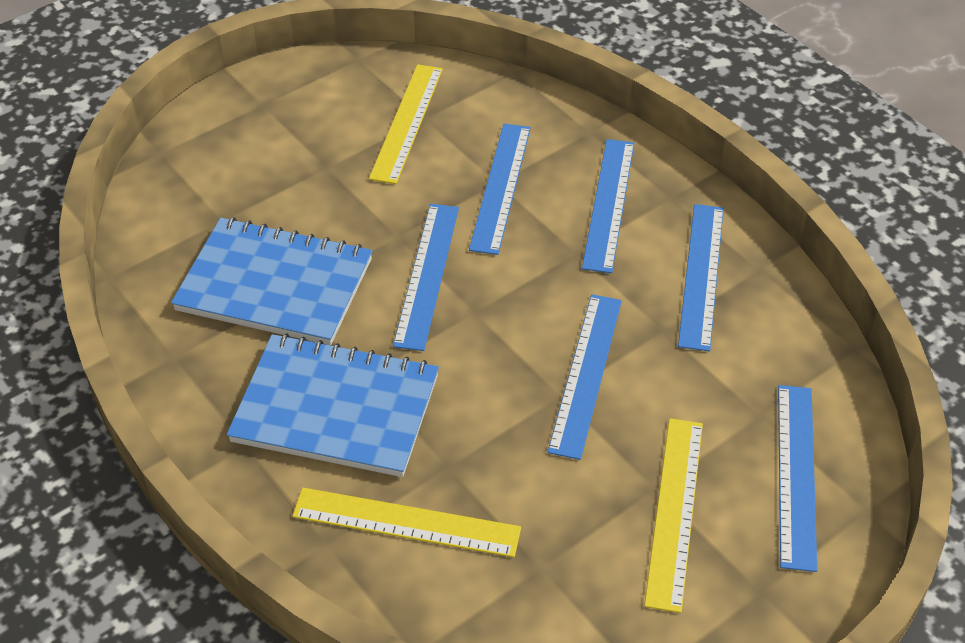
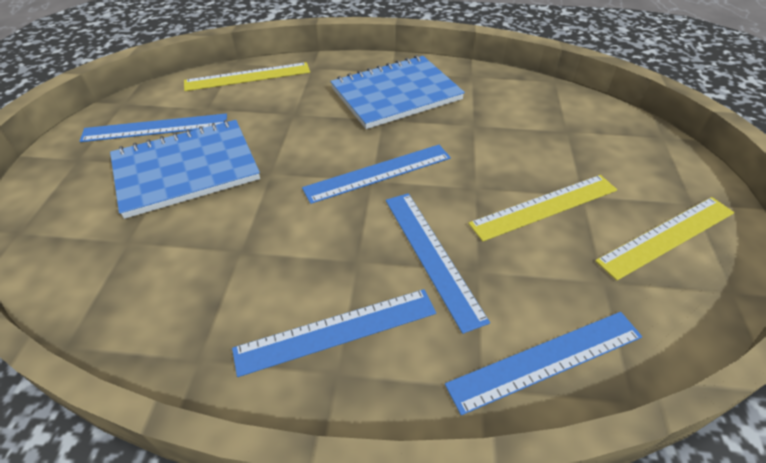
blue ruler: 6 -> 5

